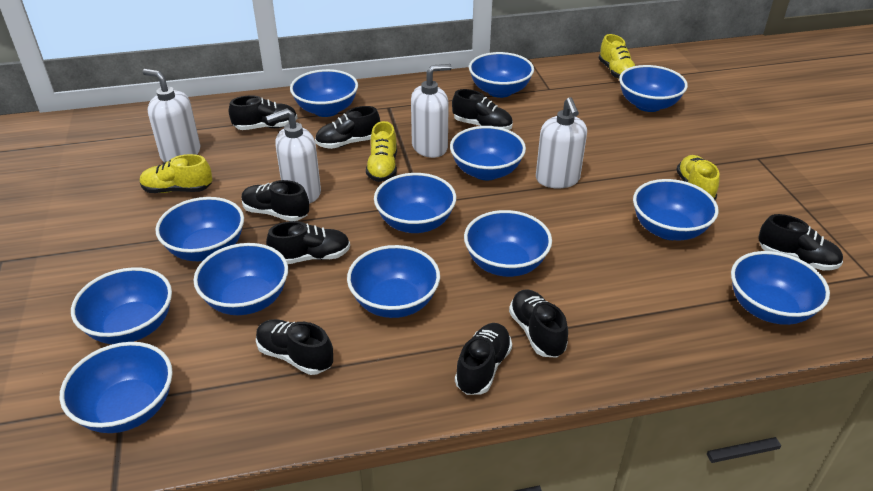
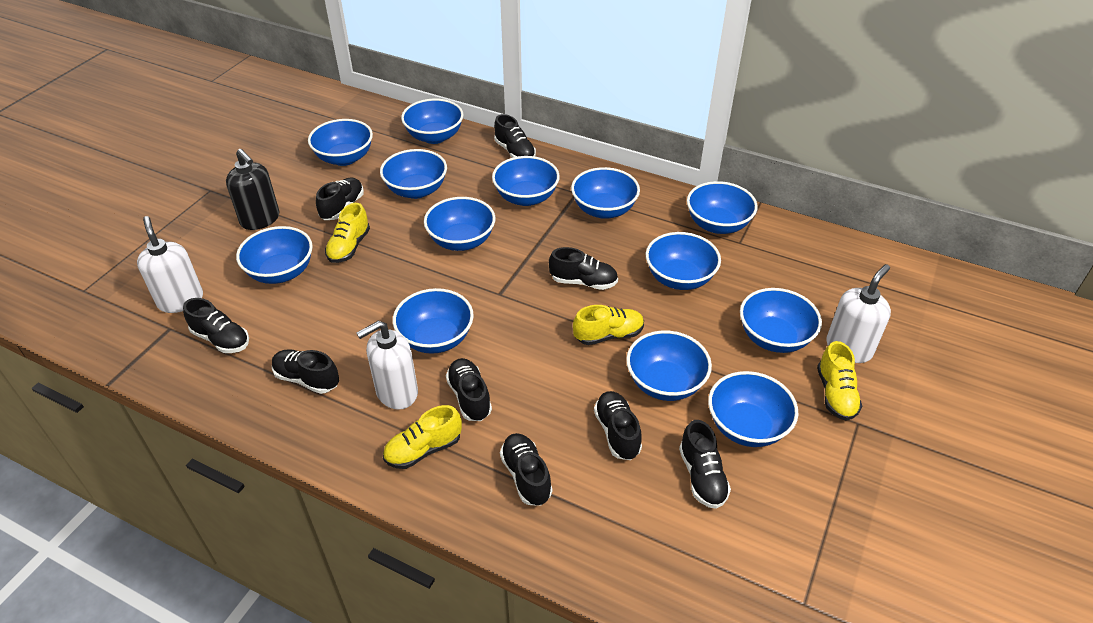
black soap dispenser: 0 -> 1
white soap dispenser: 4 -> 3

